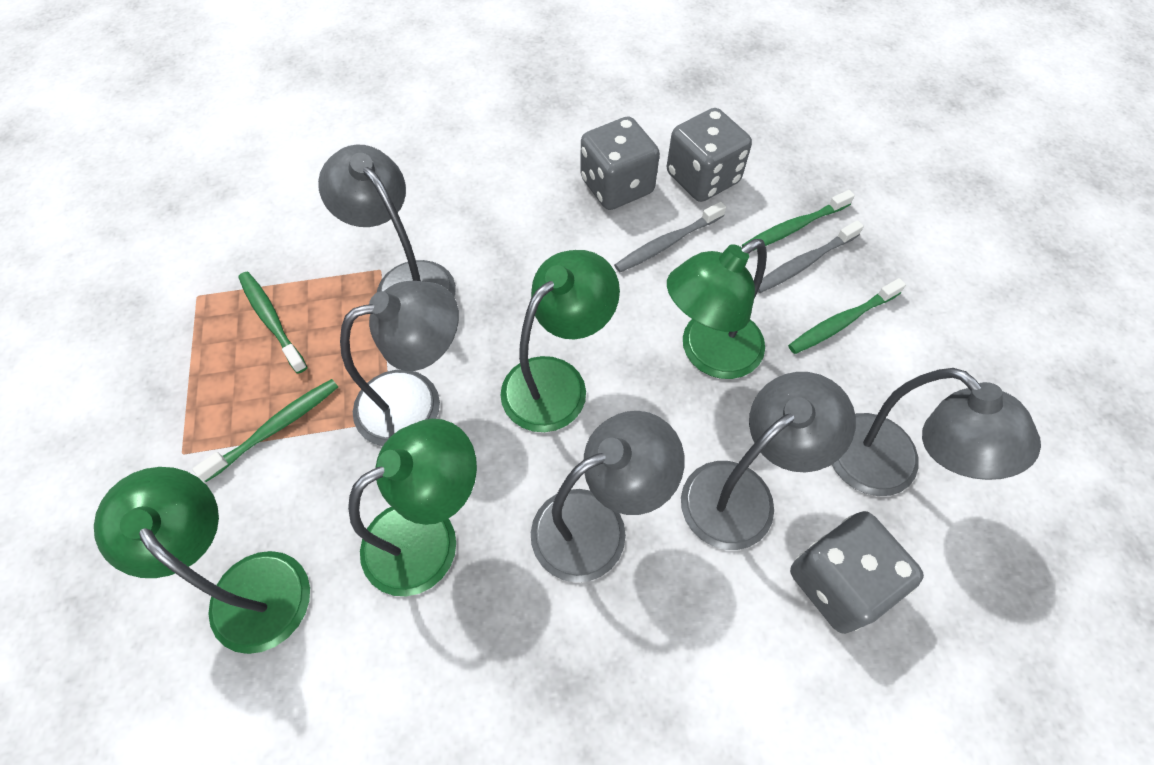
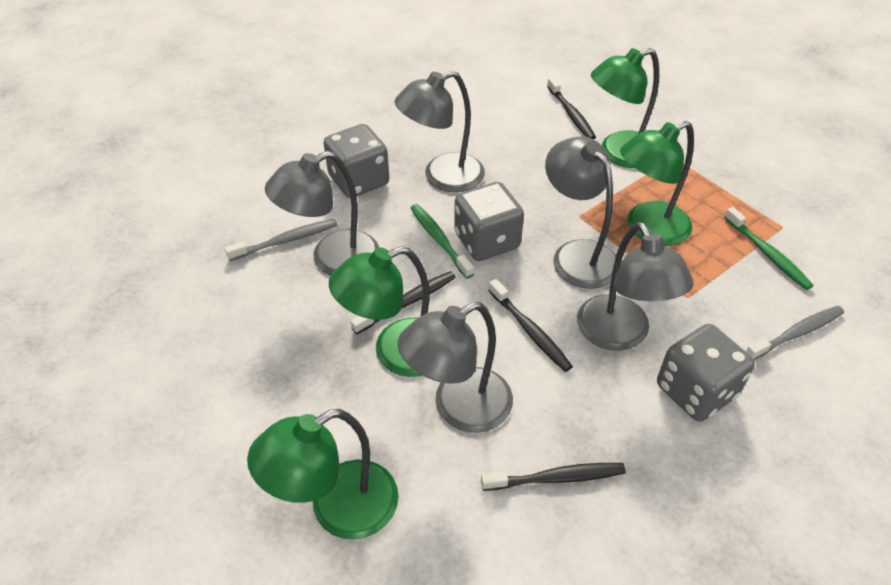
black toothbrush: 0 -> 4
green toothbrush: 4 -> 2

